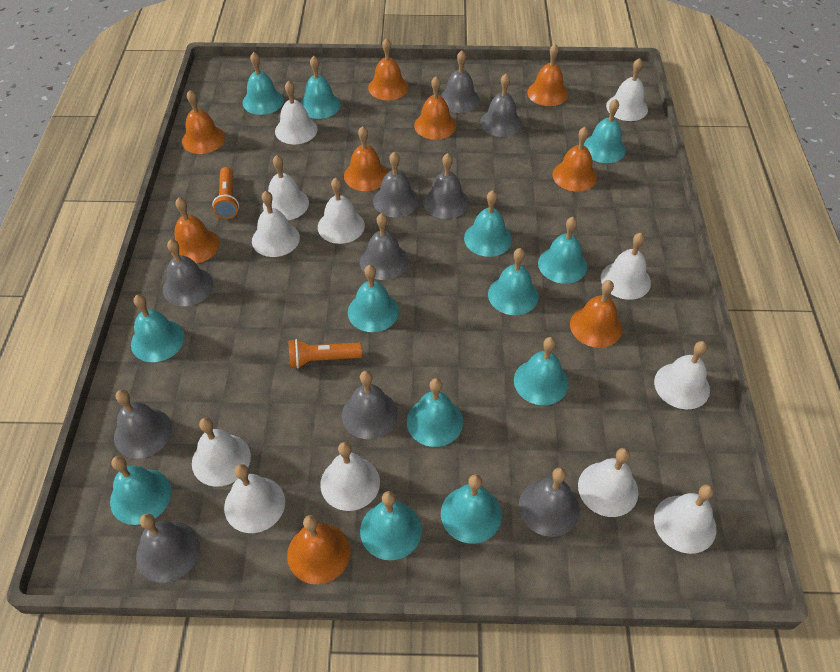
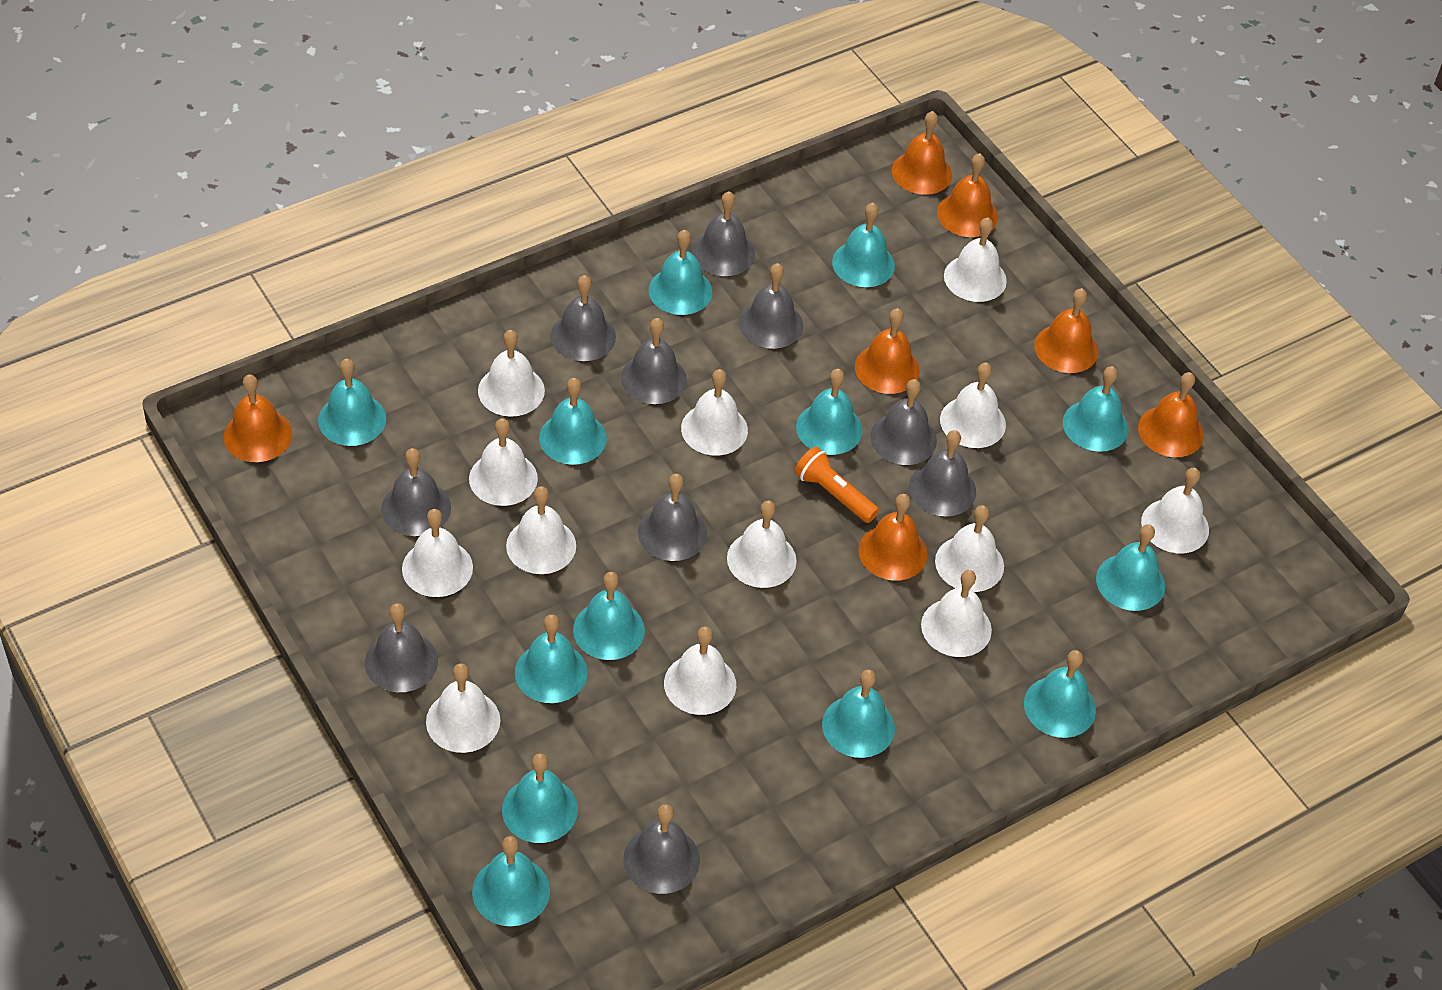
orange bell: 9 -> 7
orange flashlight: 2 -> 1
white bell: 12 -> 13

